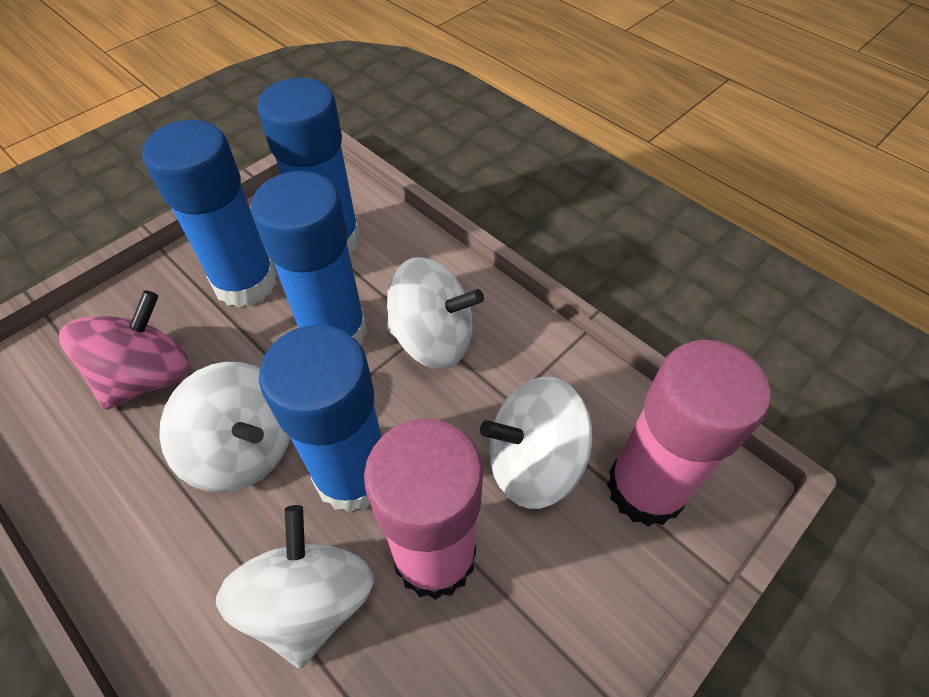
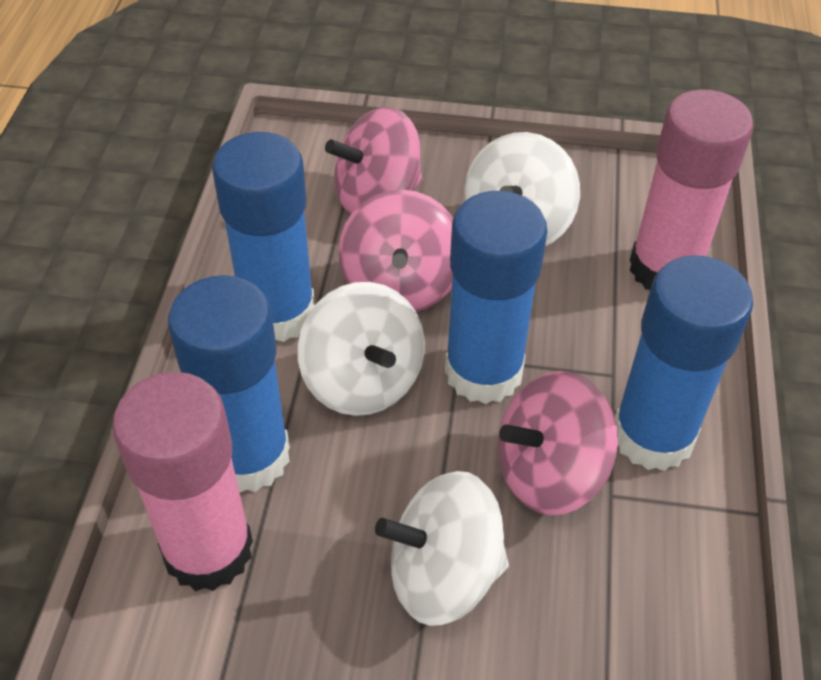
pink spinning top: 1 -> 3
white spinning top: 4 -> 3

